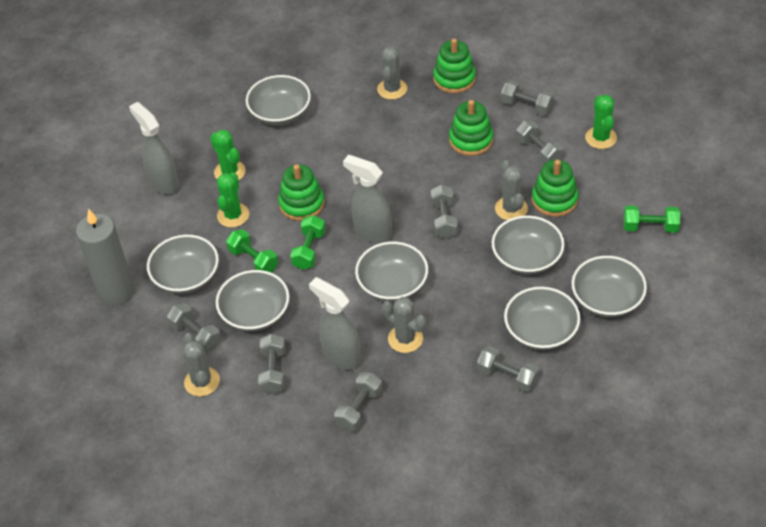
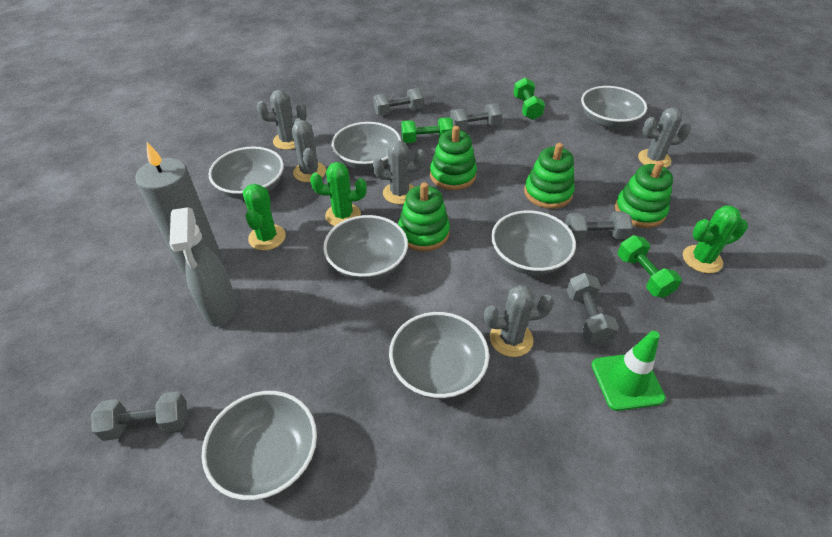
green traffic cone: 0 -> 1
grey cactus: 4 -> 5
grey dumbbell: 7 -> 5
grey spray bottle: 3 -> 1

